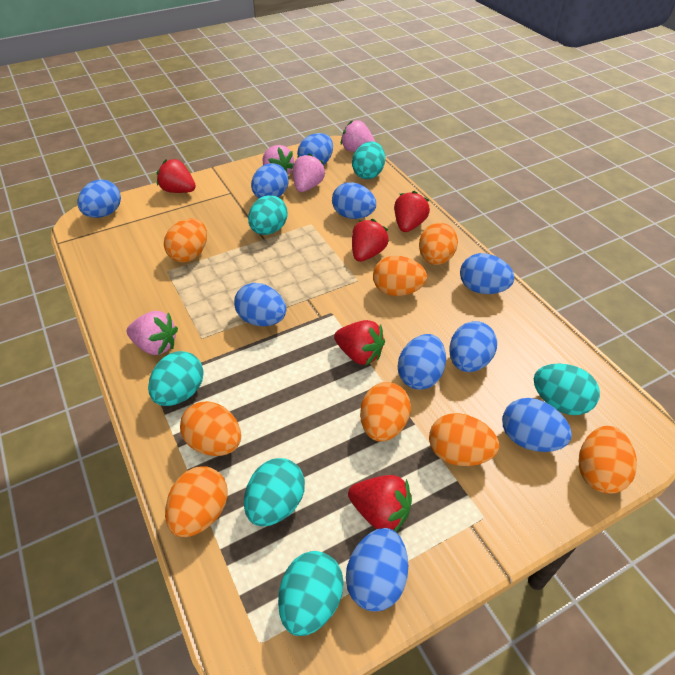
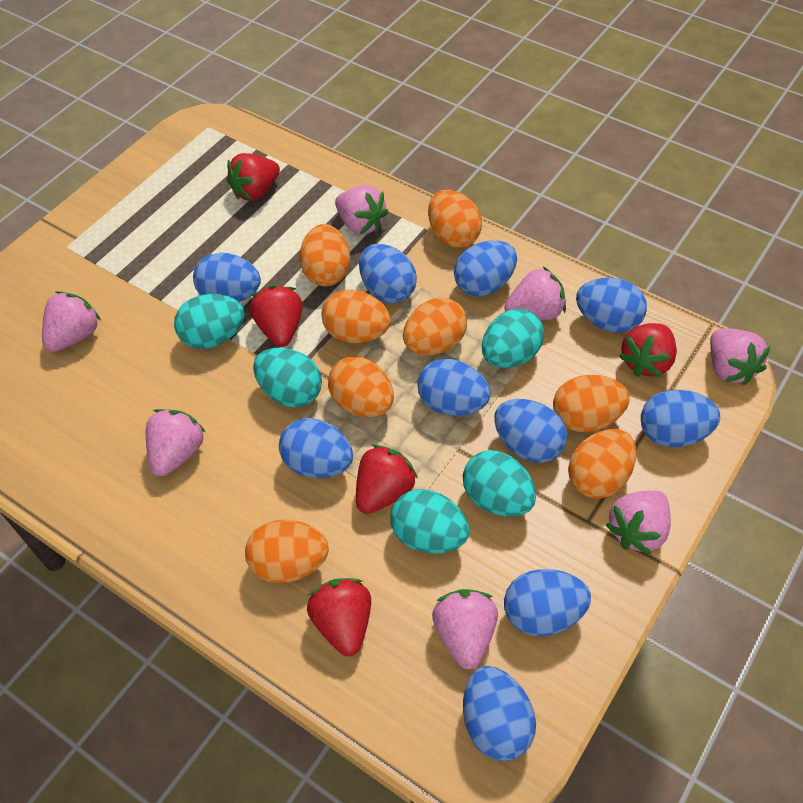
pink strawberry: 4 -> 7
turquoise egg: 6 -> 5

